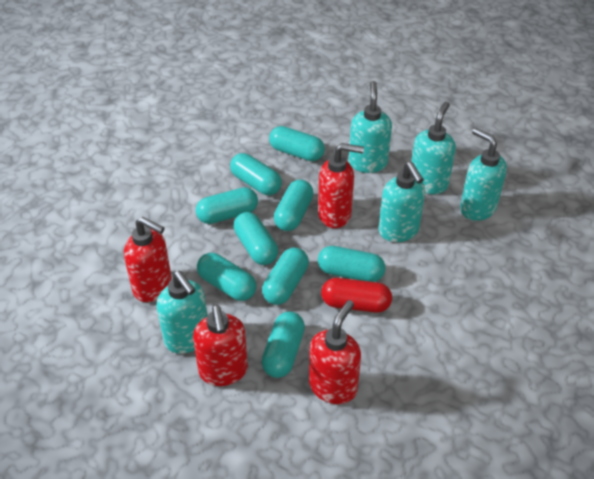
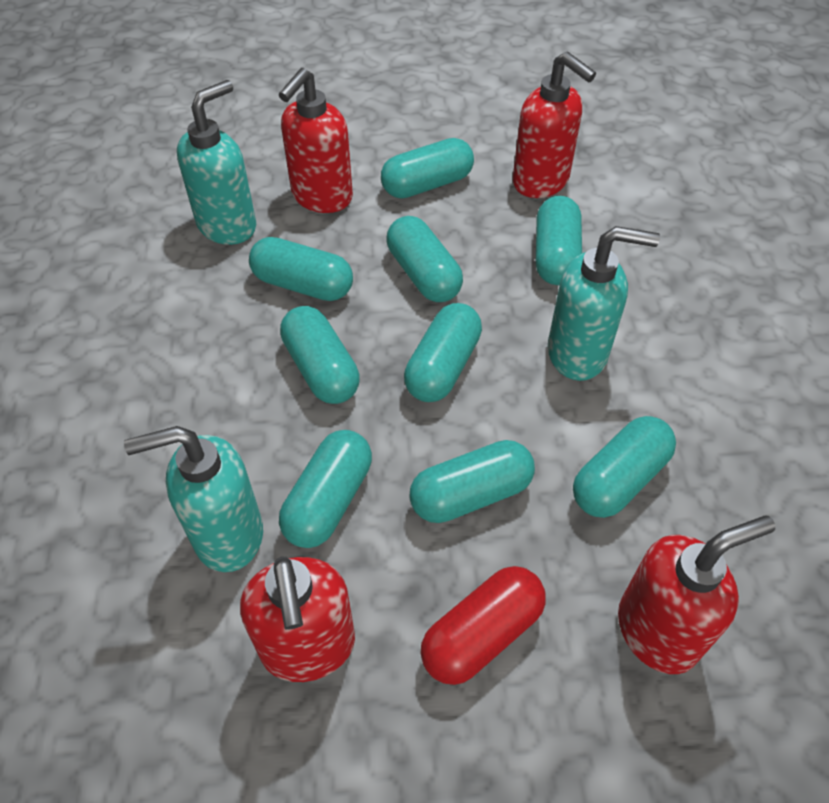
turquoise soap dispenser: 5 -> 3

